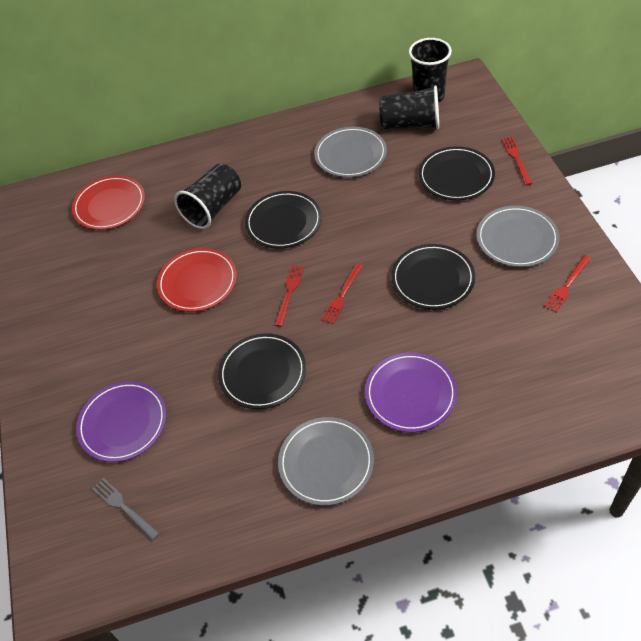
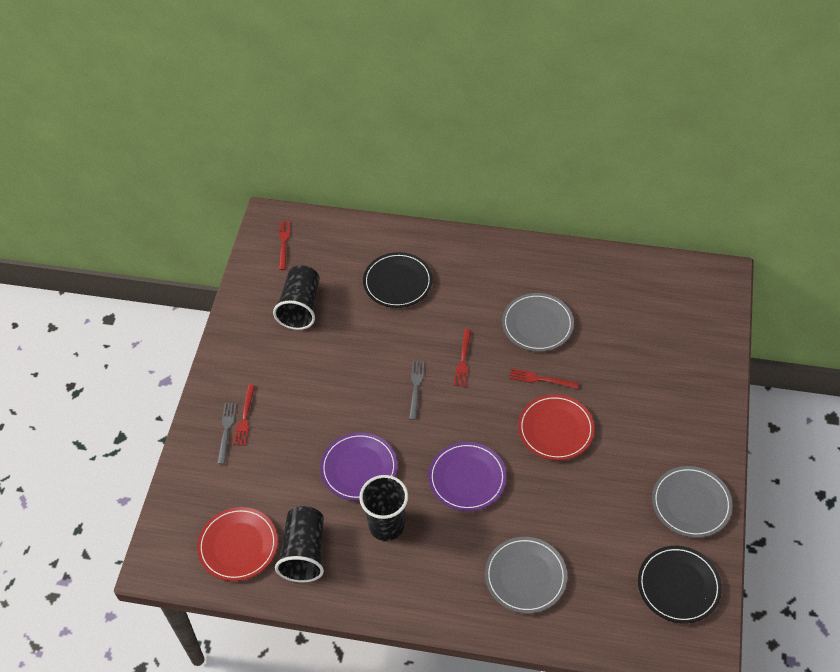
black plate: 4 -> 2
grey fork: 1 -> 2

